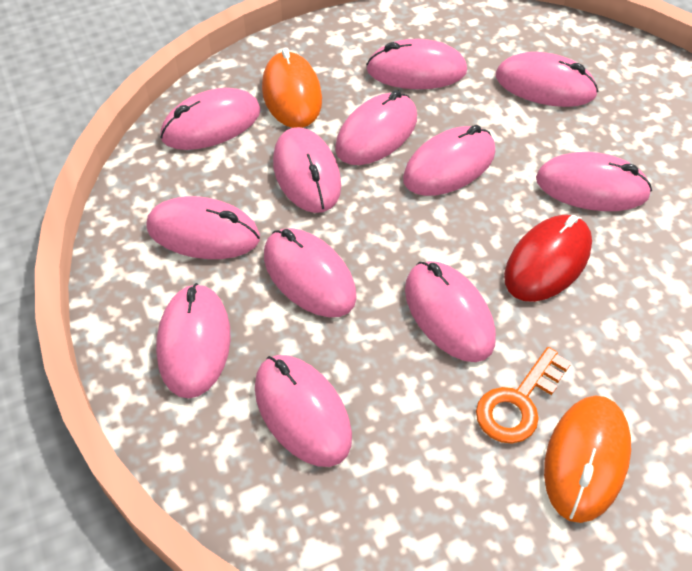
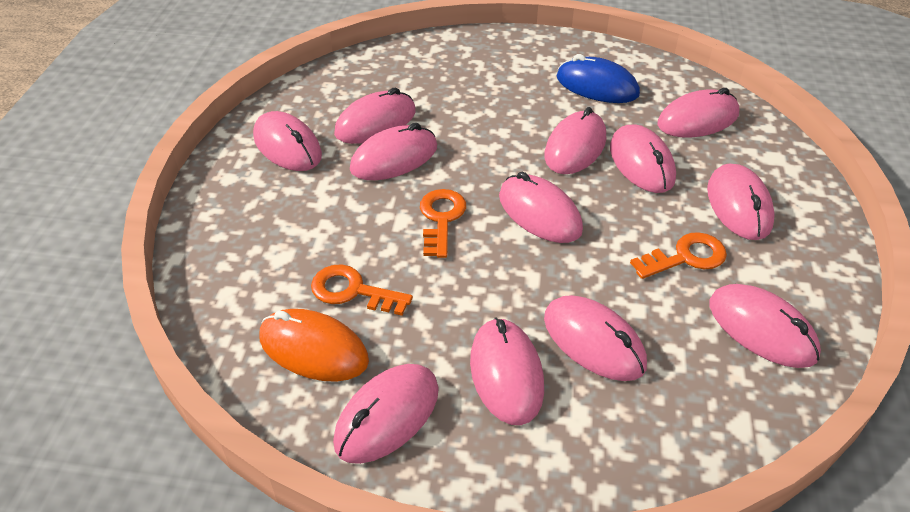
blue mouse: 0 -> 1
orange key: 1 -> 3
orange mouse: 2 -> 1
red mouse: 1 -> 0

